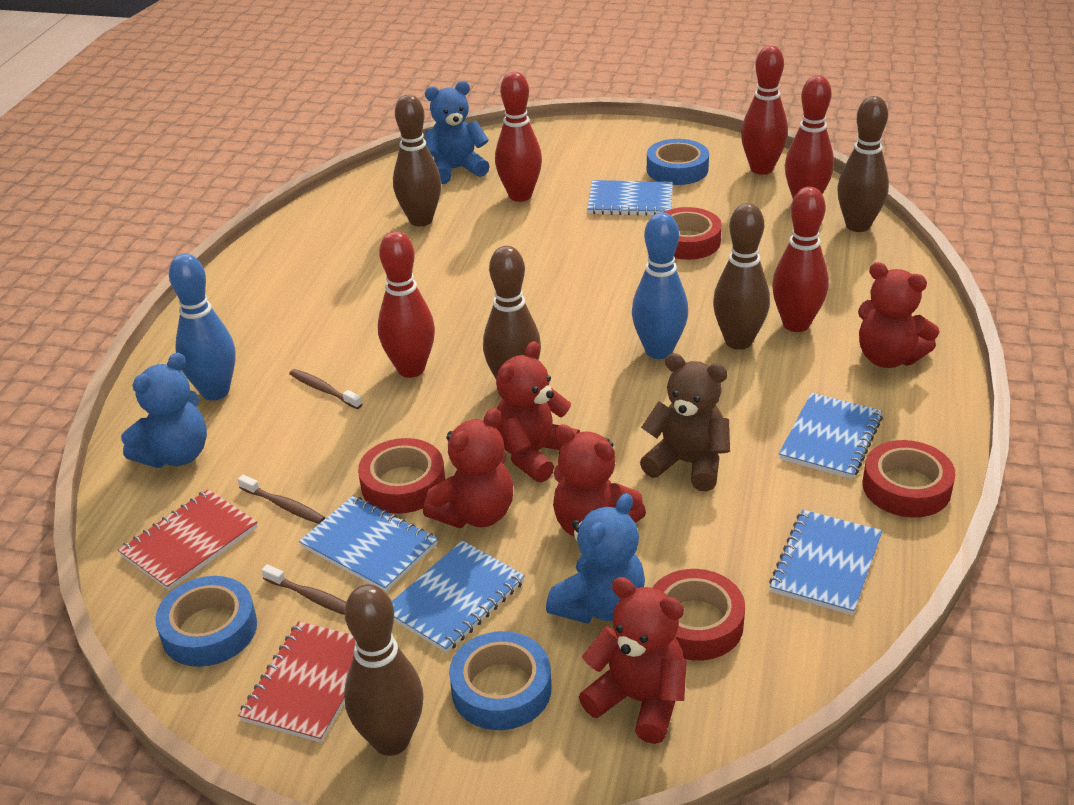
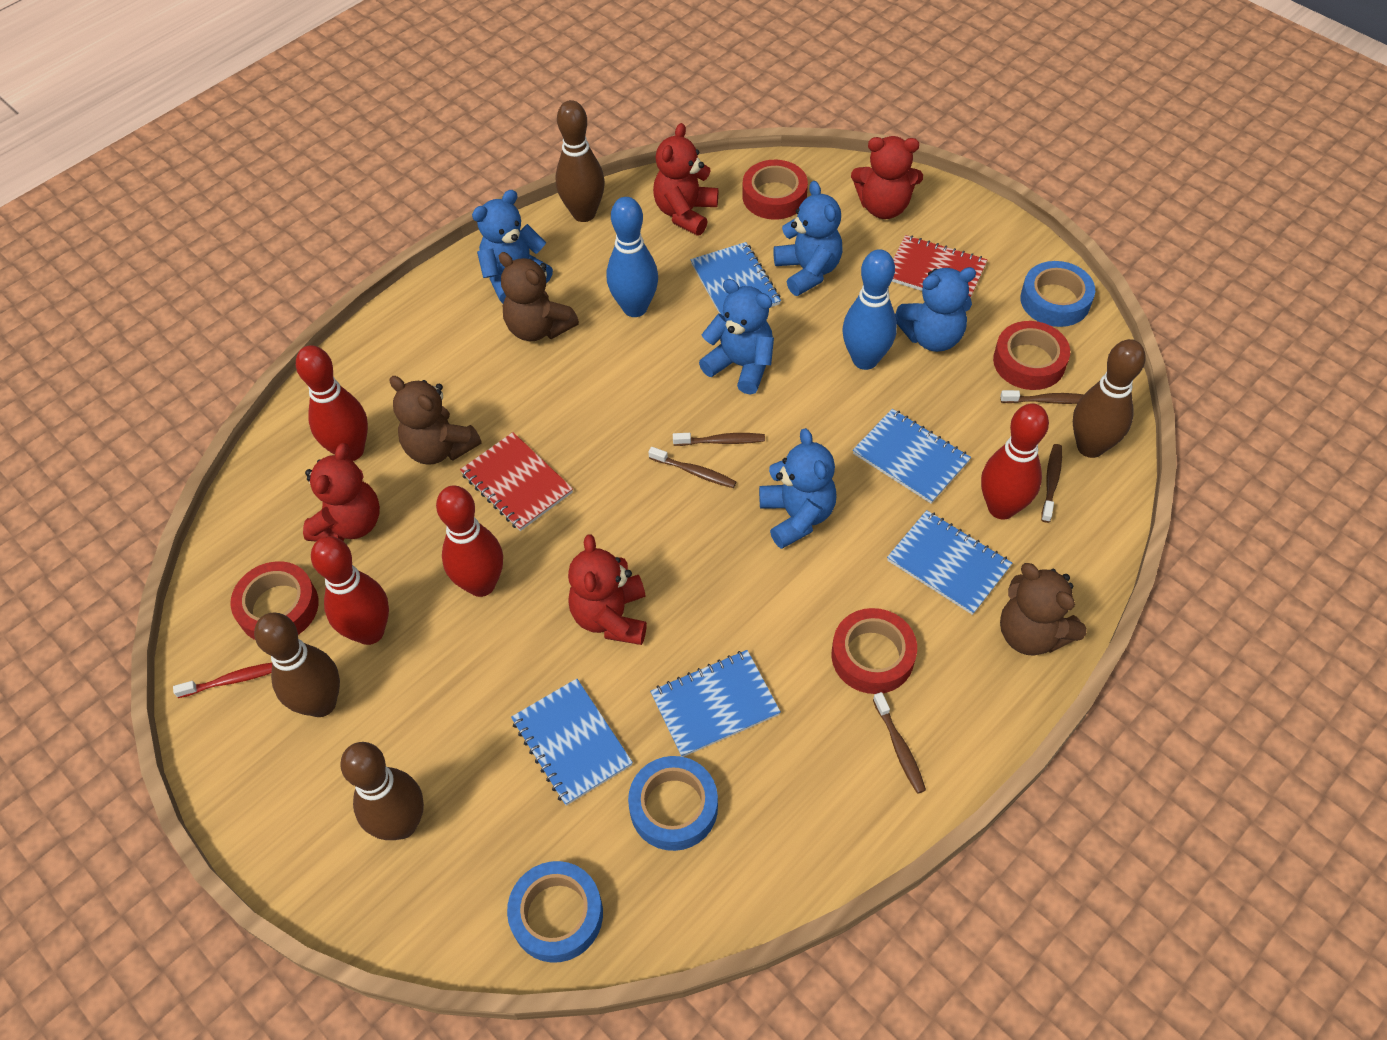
blue teddy bear: 3 -> 5
brown bowling pin: 5 -> 4
brown teddy bear: 1 -> 3
brown toothbrush: 3 -> 5
red bowling pin: 5 -> 4
red teddy bear: 5 -> 4
red toothbrush: 0 -> 1

